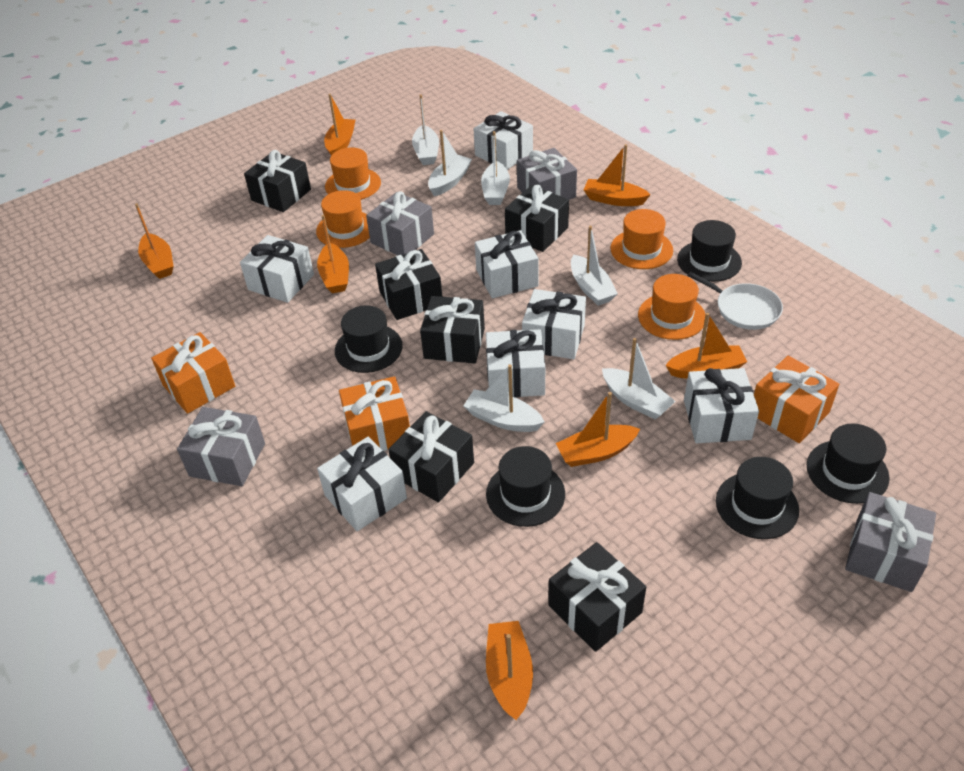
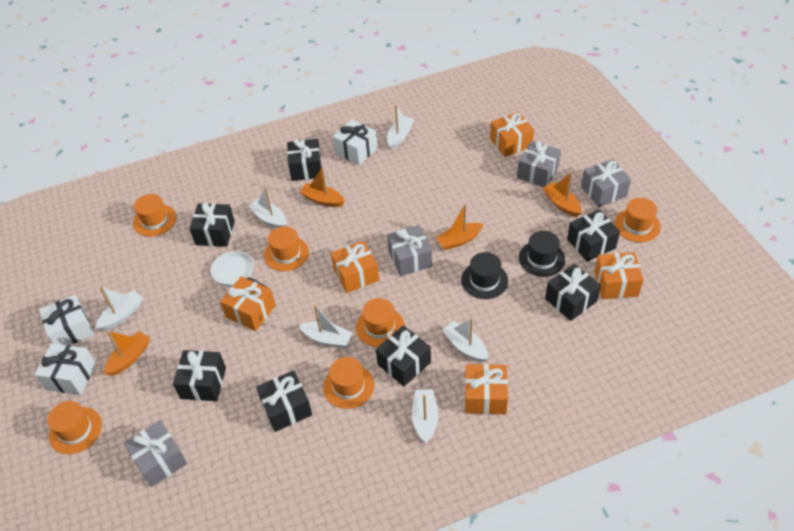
black gift: 6 -> 7
black hat: 5 -> 2
orange boat: 7 -> 4
orange gift: 3 -> 5
orange hat: 4 -> 6
white gift: 7 -> 3

